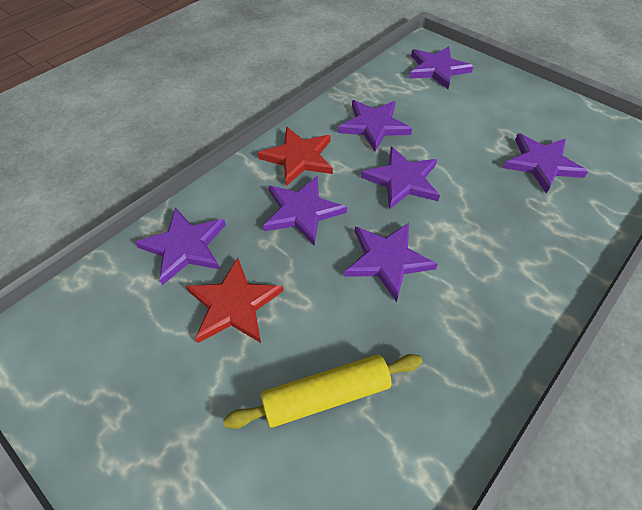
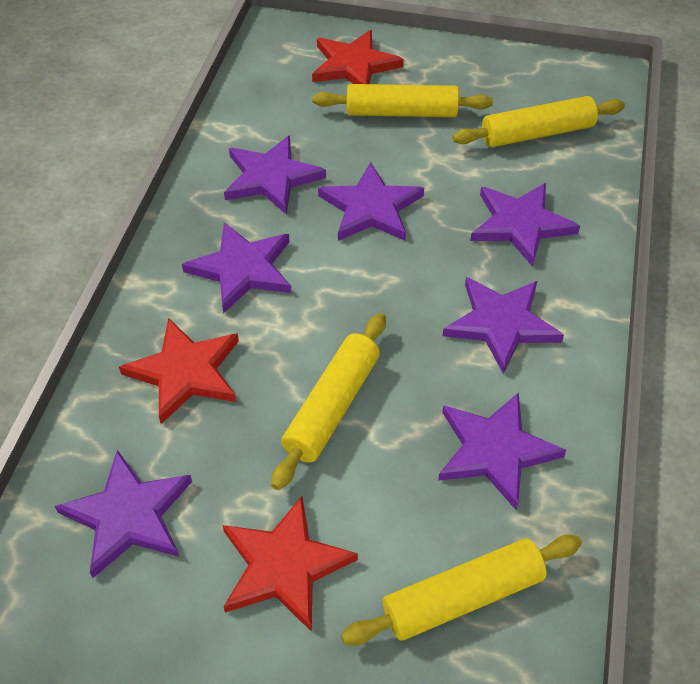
red star: 2 -> 3
yellow rolling pin: 1 -> 4

